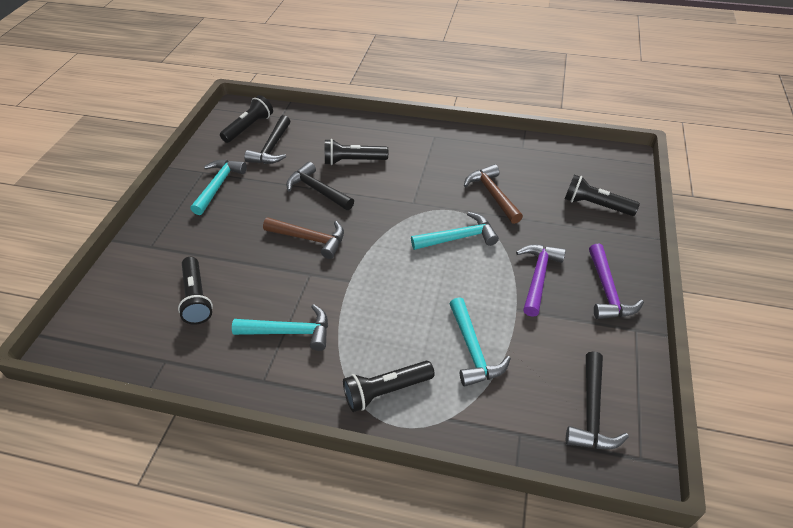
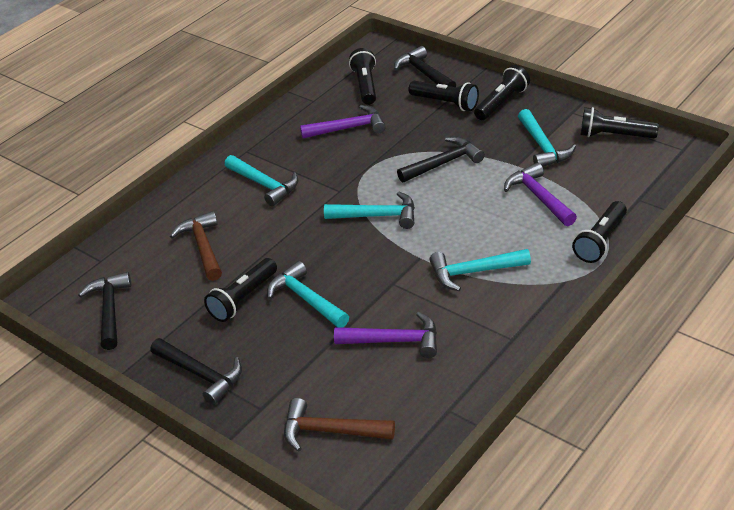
black flashlight: 5 -> 6
black hammer: 3 -> 4
purple hammer: 2 -> 3
turquoise hammer: 4 -> 5

